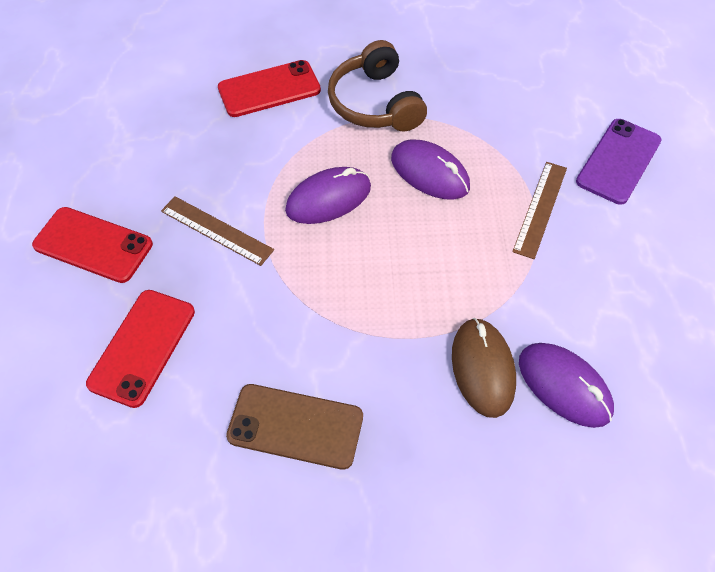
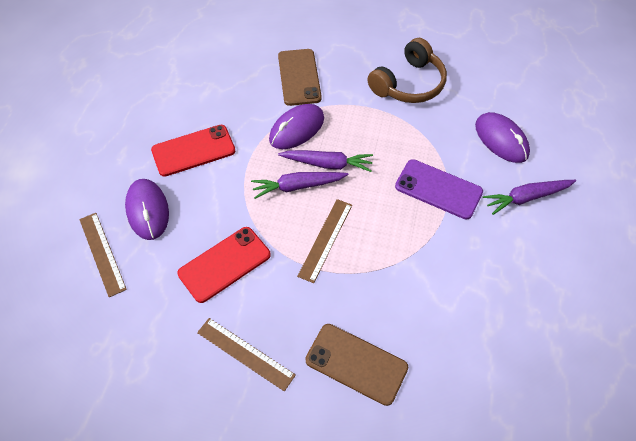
brown mouse: 1 -> 0
brown phone: 1 -> 2
brown ruler: 2 -> 3
purple carrot: 0 -> 3
red phone: 3 -> 2

